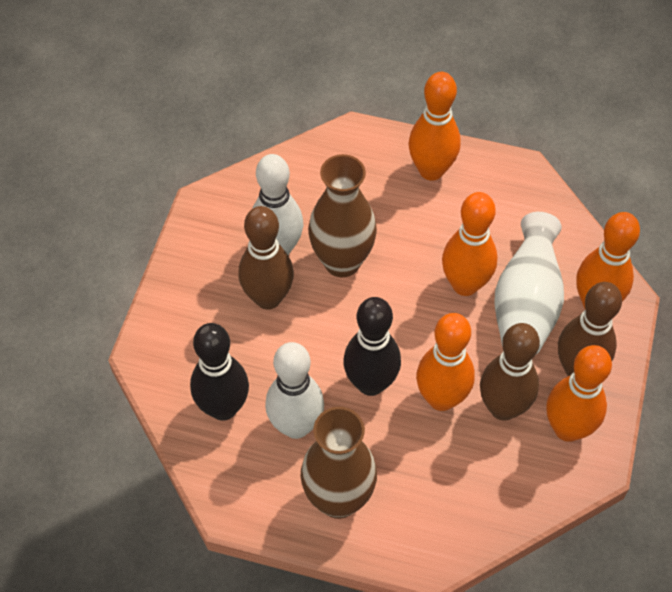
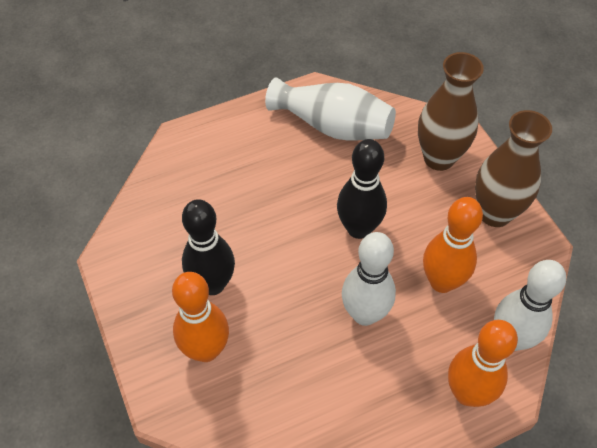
brown bowling pin: 3 -> 0
orange bowling pin: 5 -> 3

